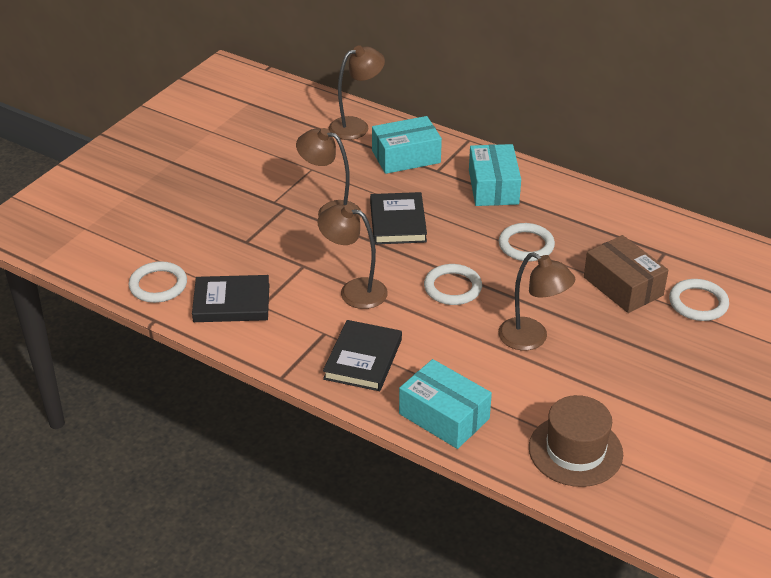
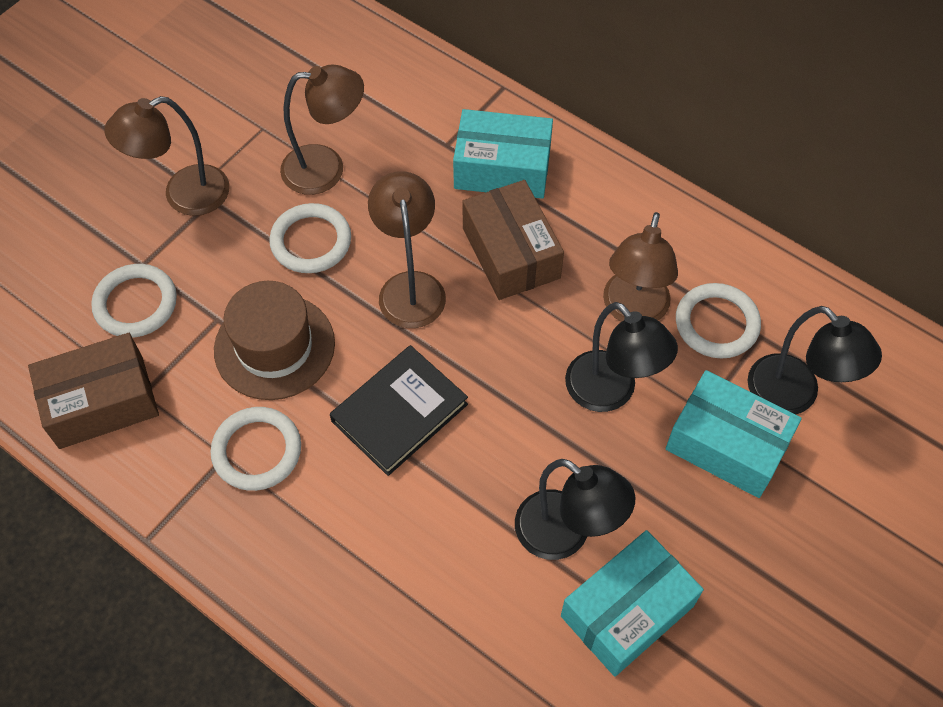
black book: 3 -> 1
black lamp: 0 -> 3
brown box: 1 -> 2

